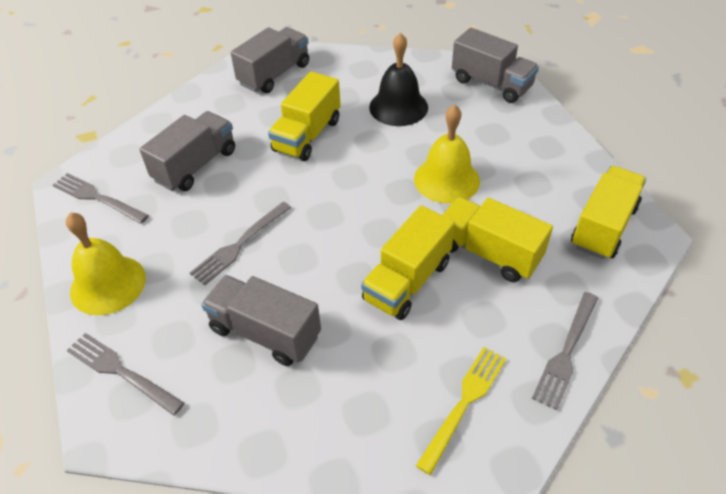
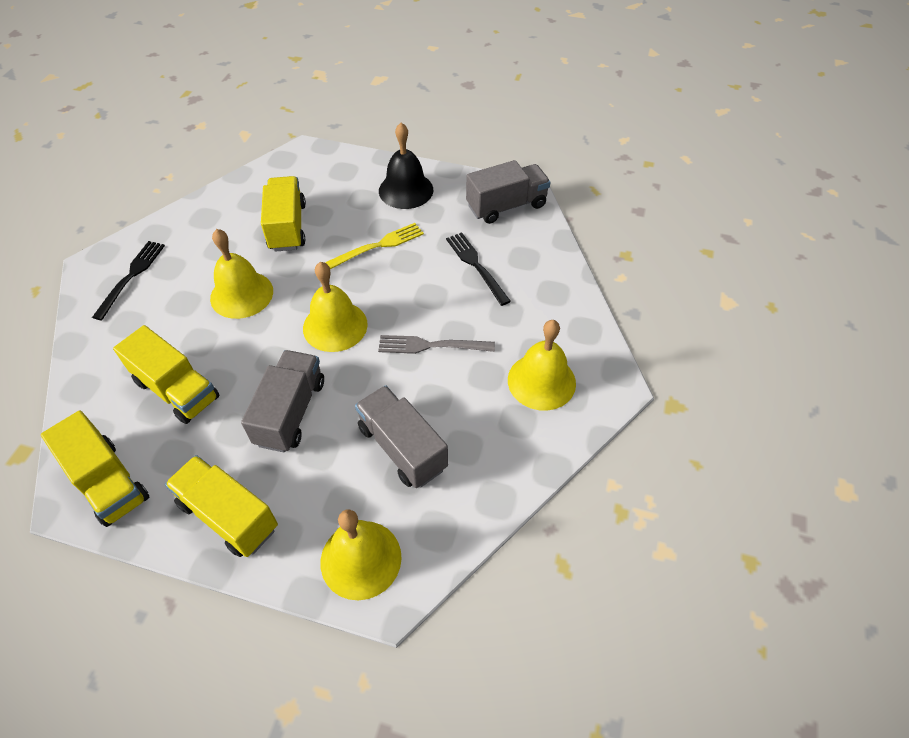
black fork: 0 -> 2
grey fork: 4 -> 1
grey truck: 4 -> 3
yellow bell: 2 -> 4

